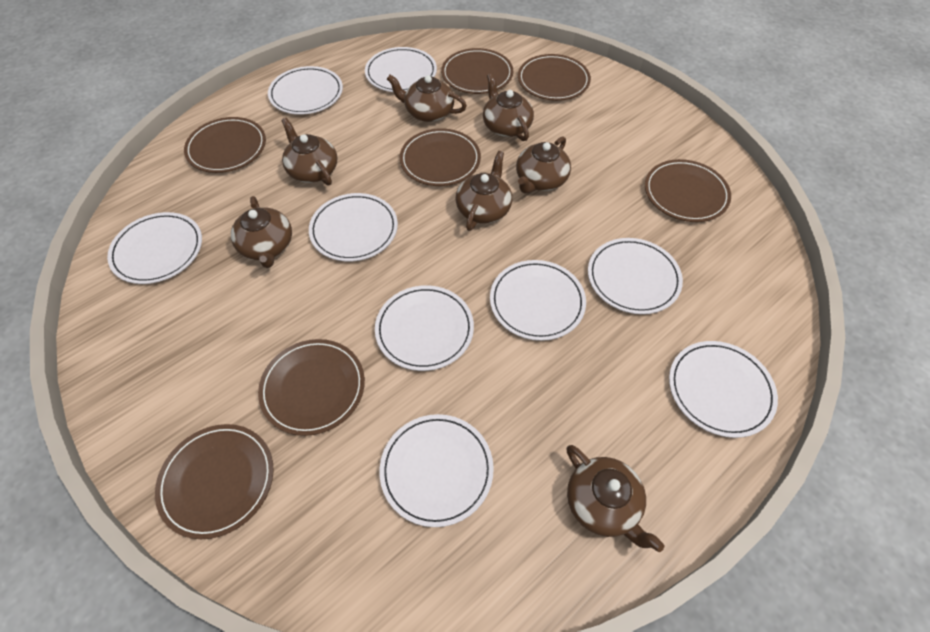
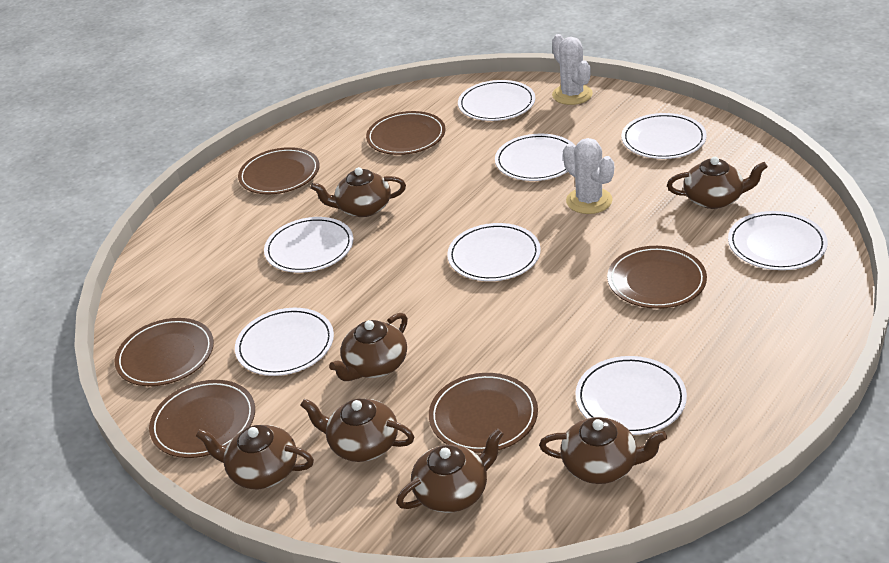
brown plate: 7 -> 6
white cactus: 0 -> 2
white plate: 9 -> 8

